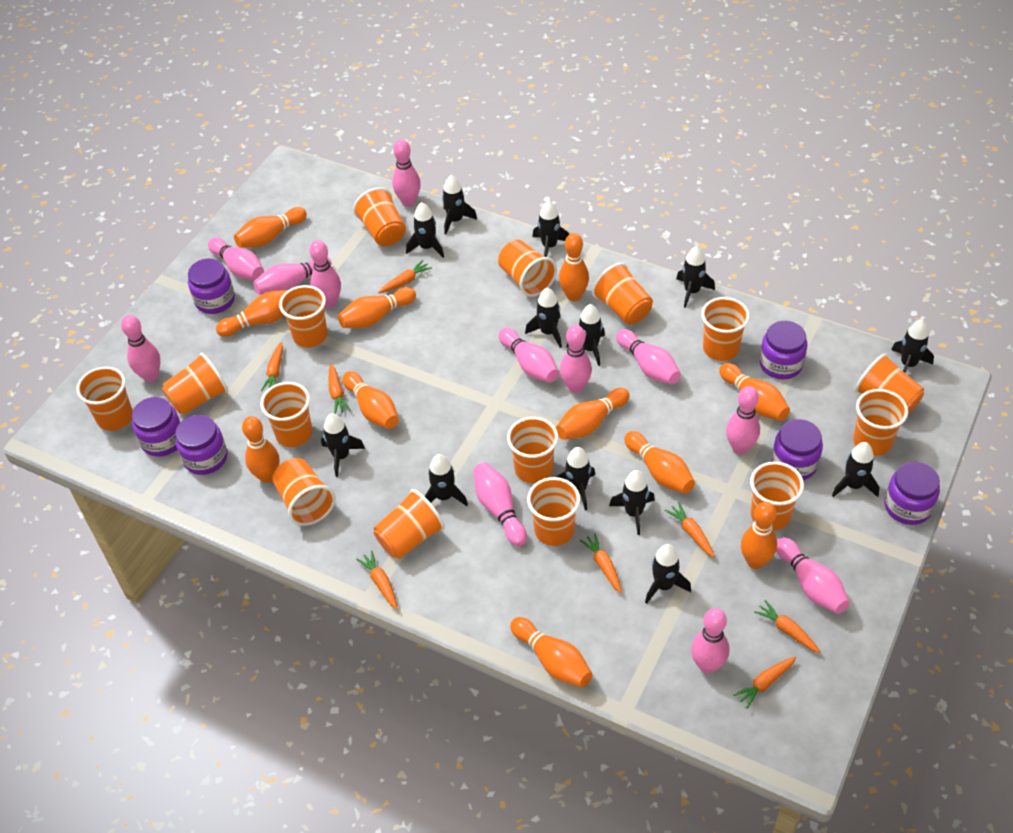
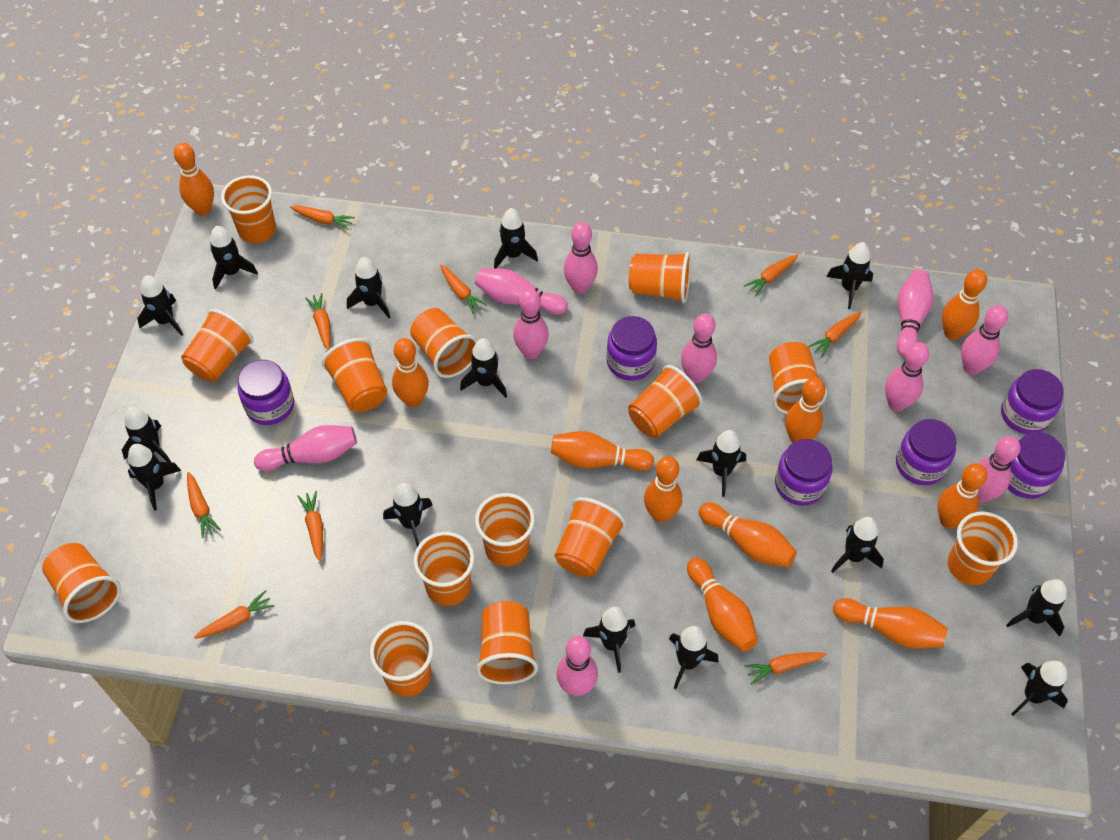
black rocket: 13 -> 15
orange bowling pin: 11 -> 10
orange carrot: 8 -> 9
orange cup: 15 -> 14
pink bowling pin: 12 -> 10

